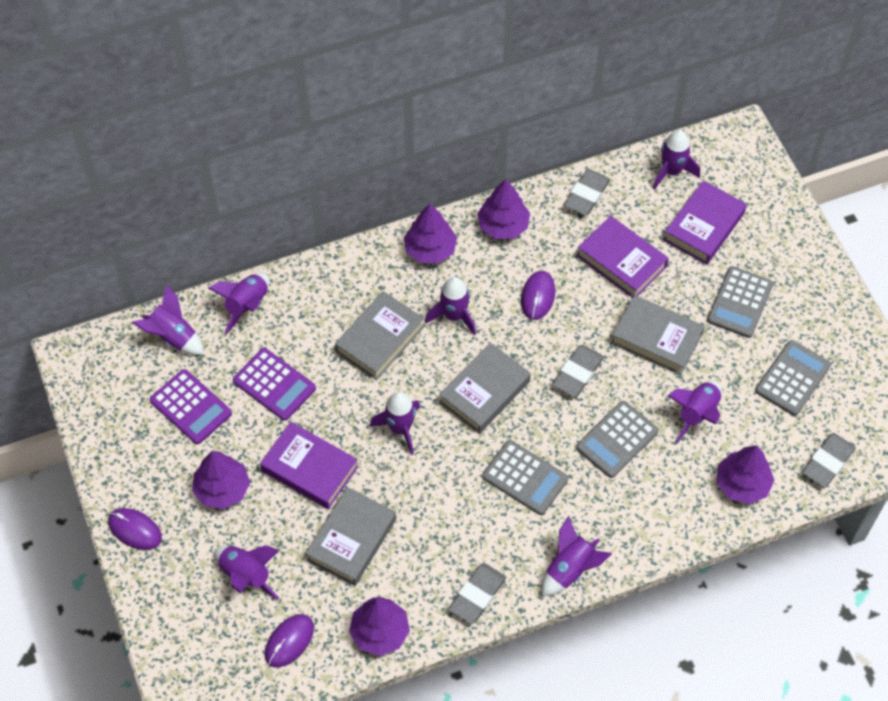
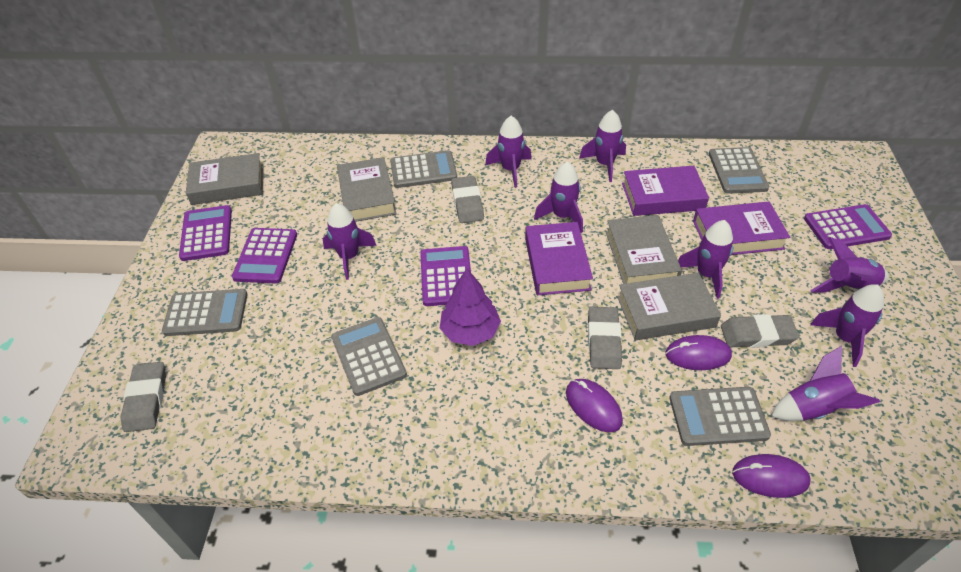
grey calculator: 4 -> 5
purple calculator: 2 -> 4
purple tree: 5 -> 1

